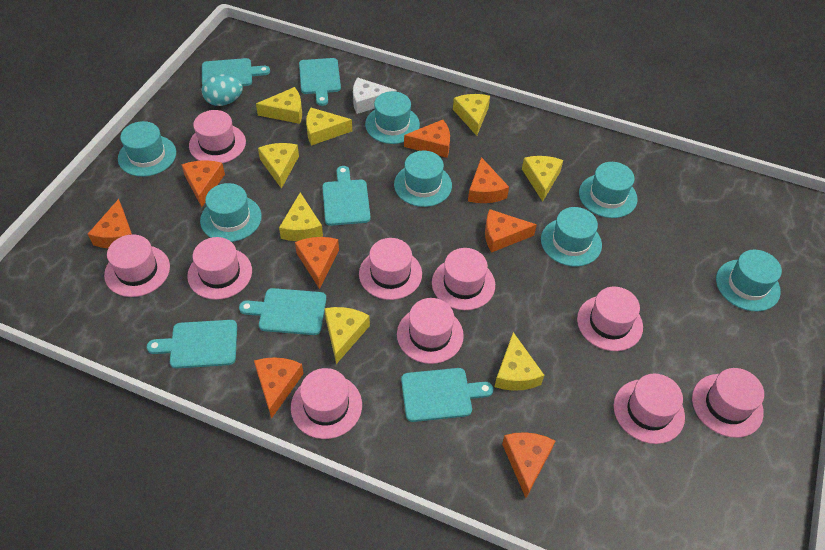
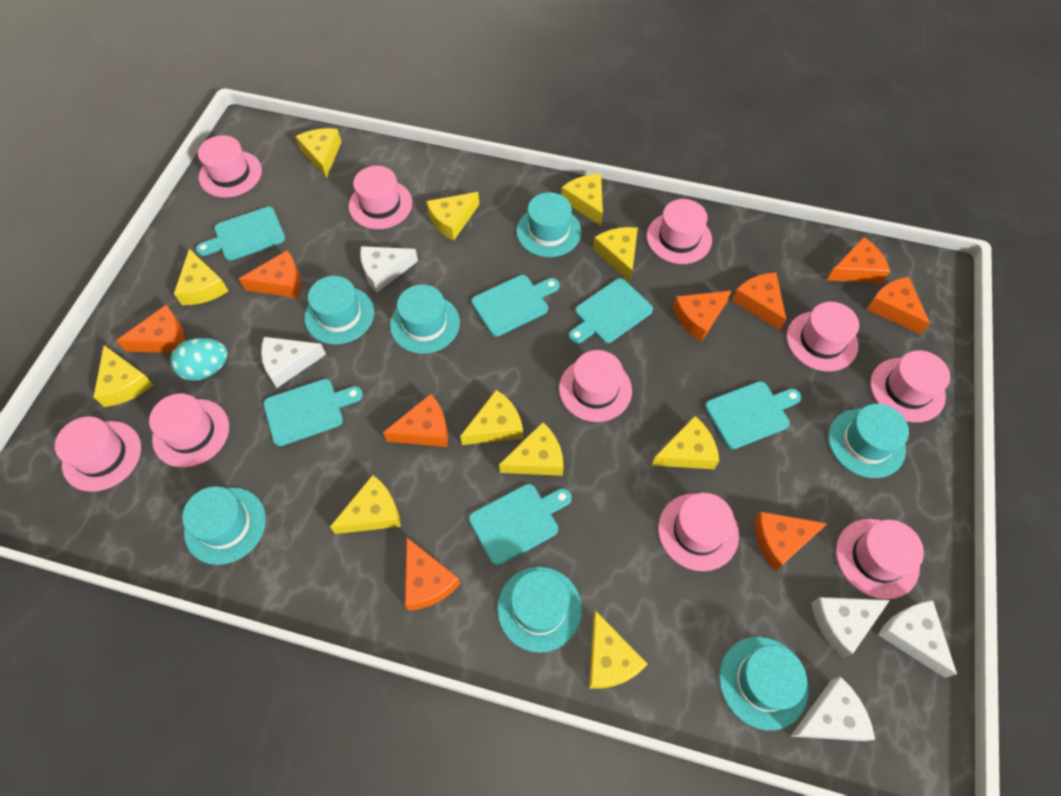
orange cheese: 8 -> 9
white cheese: 1 -> 5
yellow cheese: 8 -> 11

